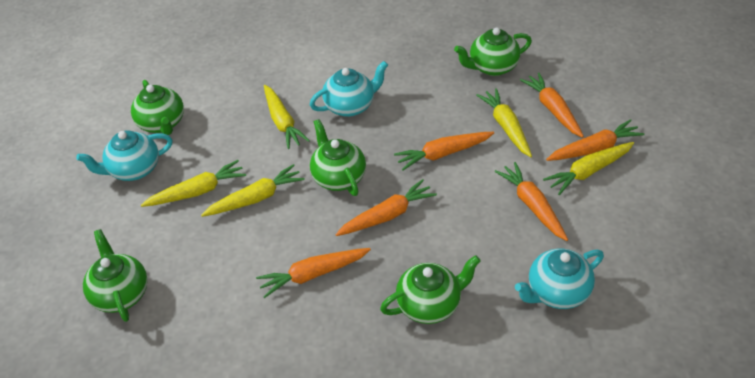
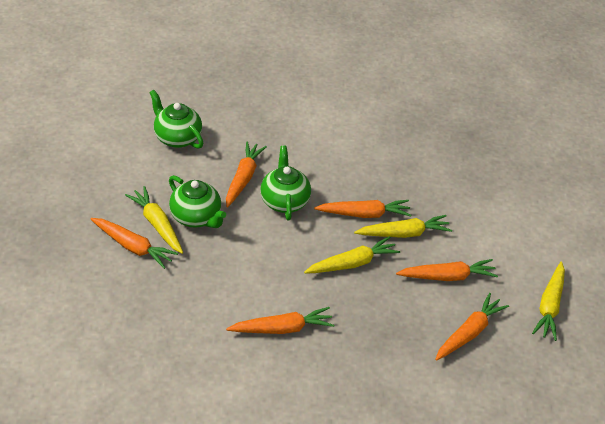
green teapot: 5 -> 3
turquoise teapot: 3 -> 0
yellow carrot: 5 -> 4

